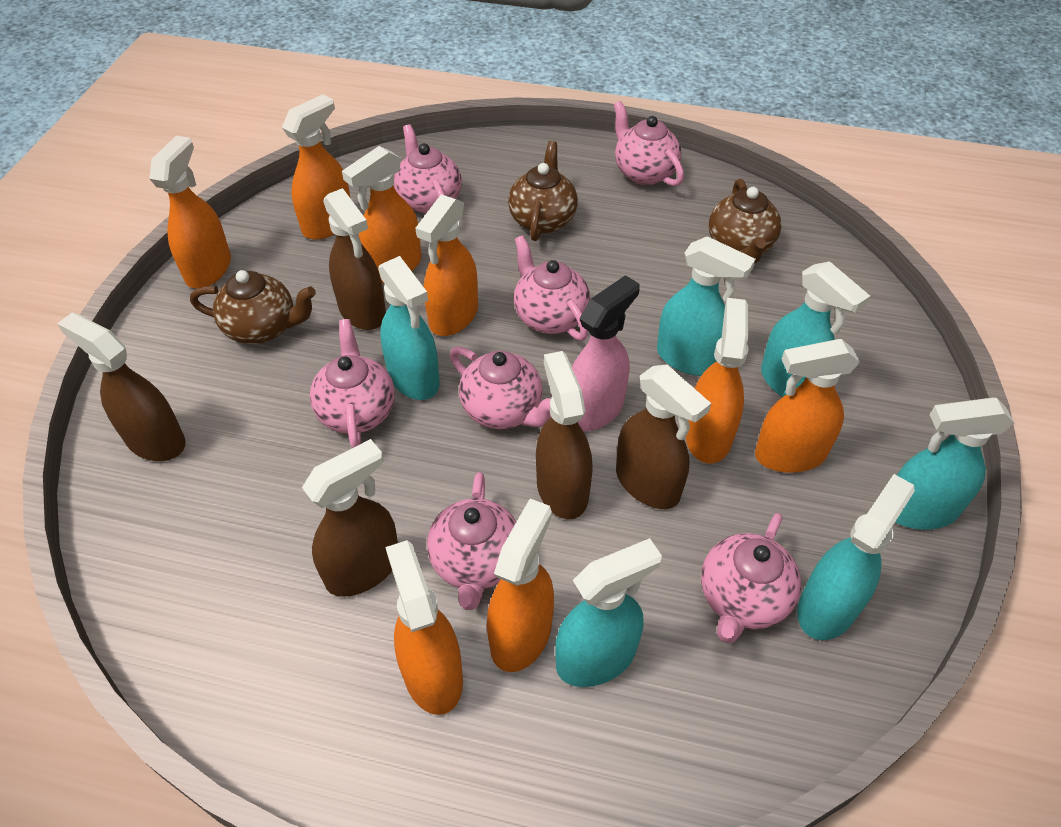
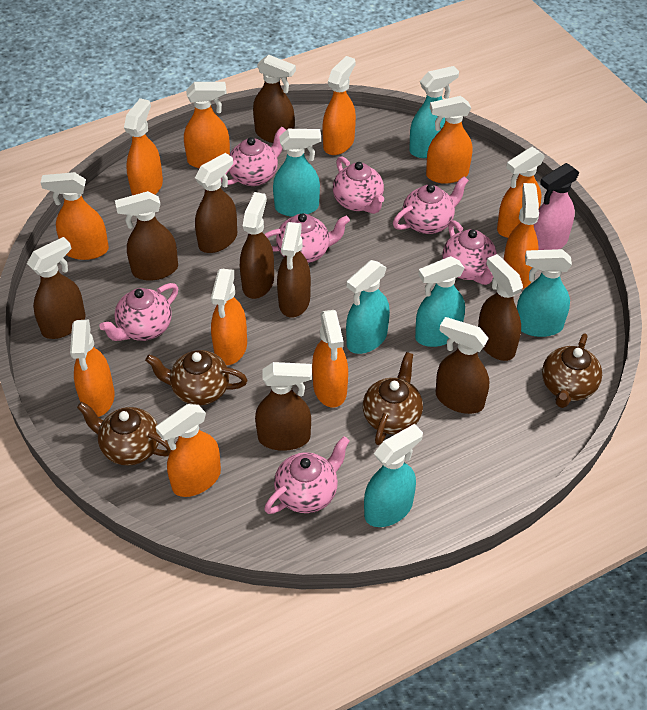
brown spray bottle: 5 -> 9
brown teapot: 3 -> 4
orange spray bottle: 8 -> 11

